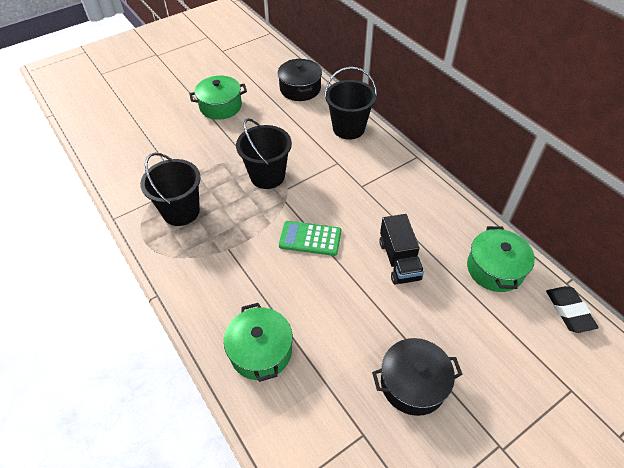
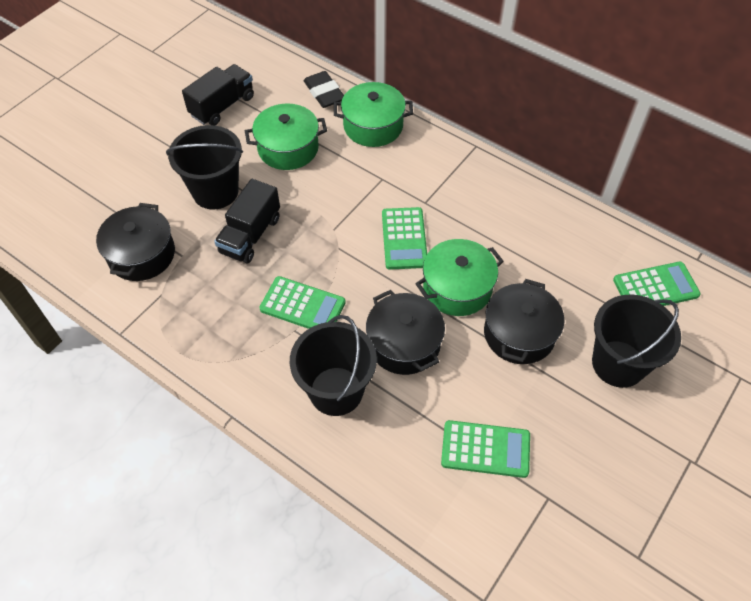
black pot: 2 -> 3
black truck: 1 -> 2
green calculator: 1 -> 4

